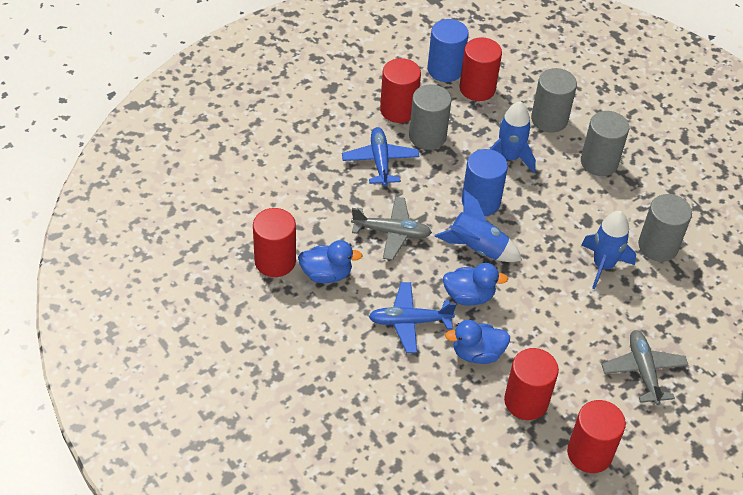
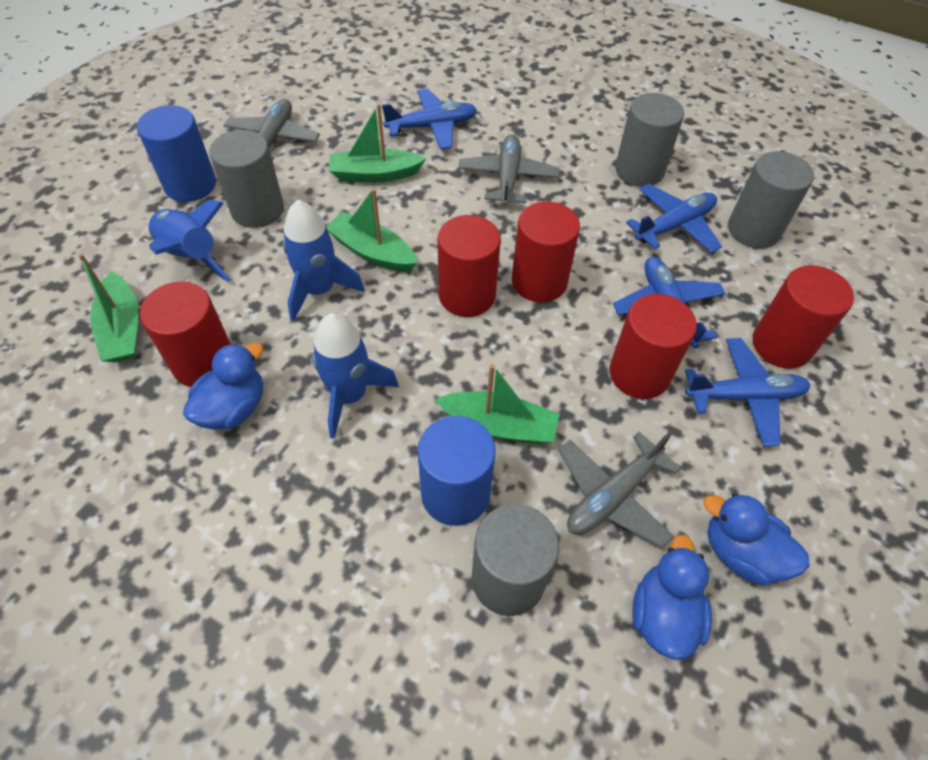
blue plane: 2 -> 4
green boat: 0 -> 4
grey plane: 2 -> 3

